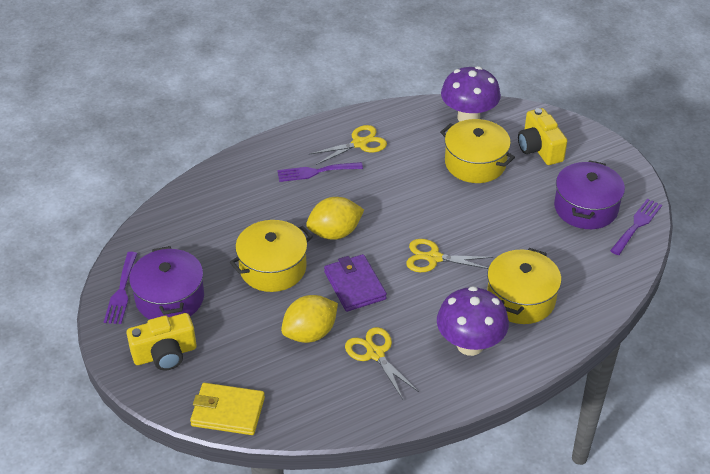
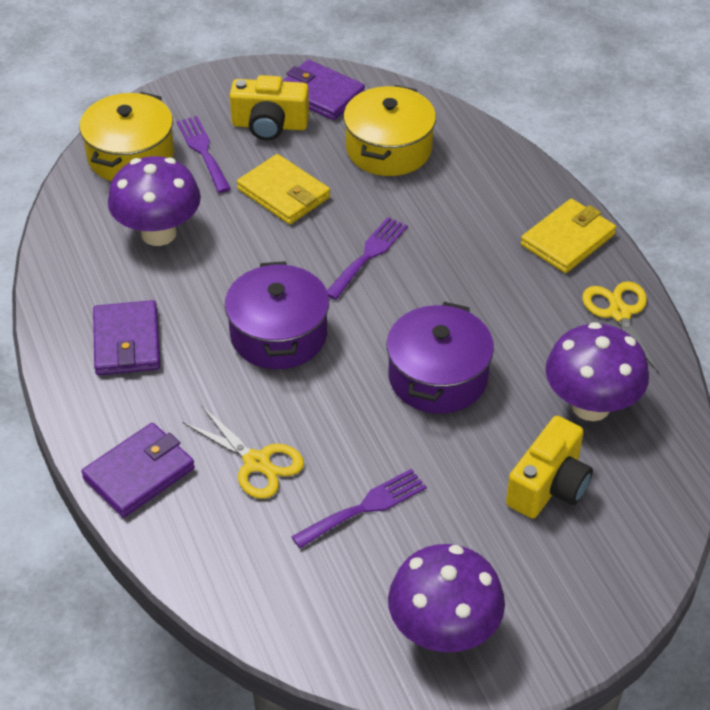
purple mushroom: 2 -> 3
purple wallet: 1 -> 3
yellow lemon: 2 -> 0
yellow pot: 3 -> 2
yellow scissors: 3 -> 2
yellow wallet: 1 -> 2

